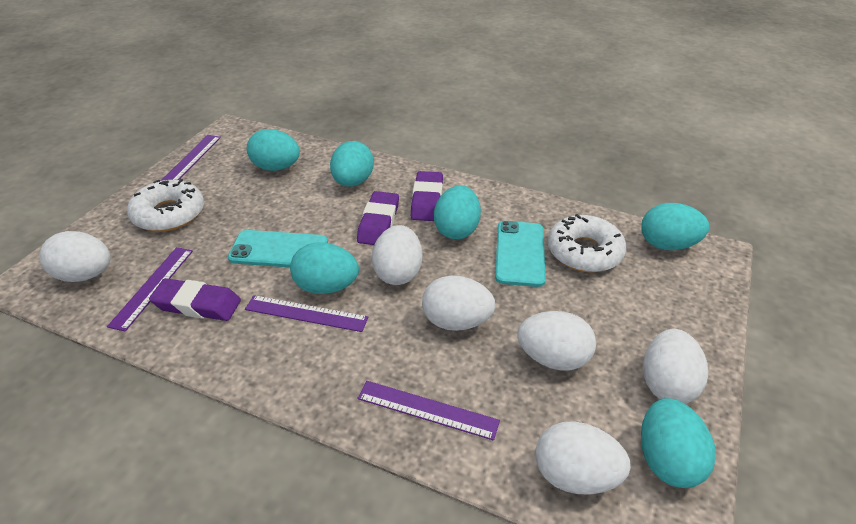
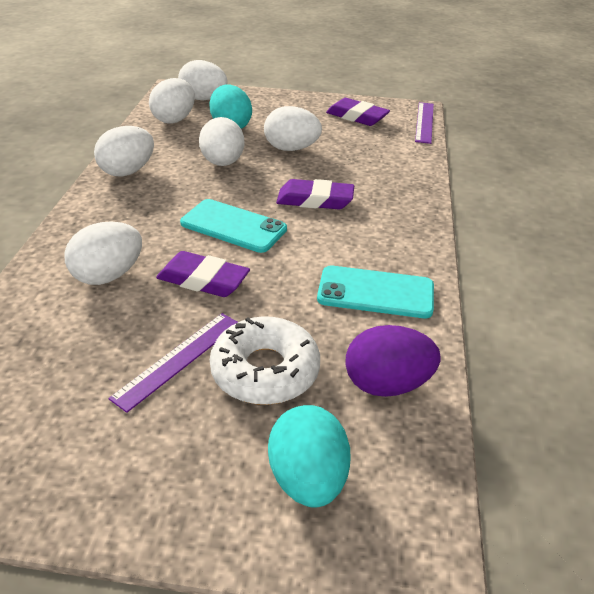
purple egg: 0 -> 1
purple ruler: 4 -> 2
turquoise egg: 6 -> 2
white donut: 2 -> 1

